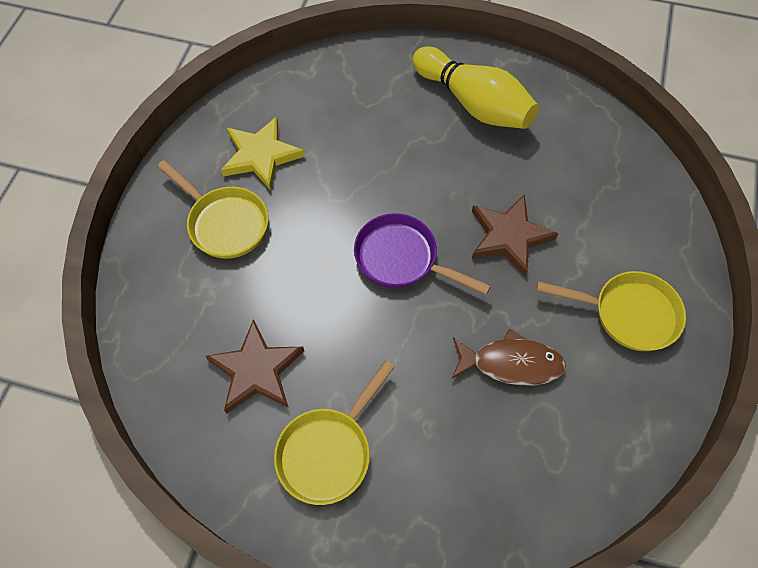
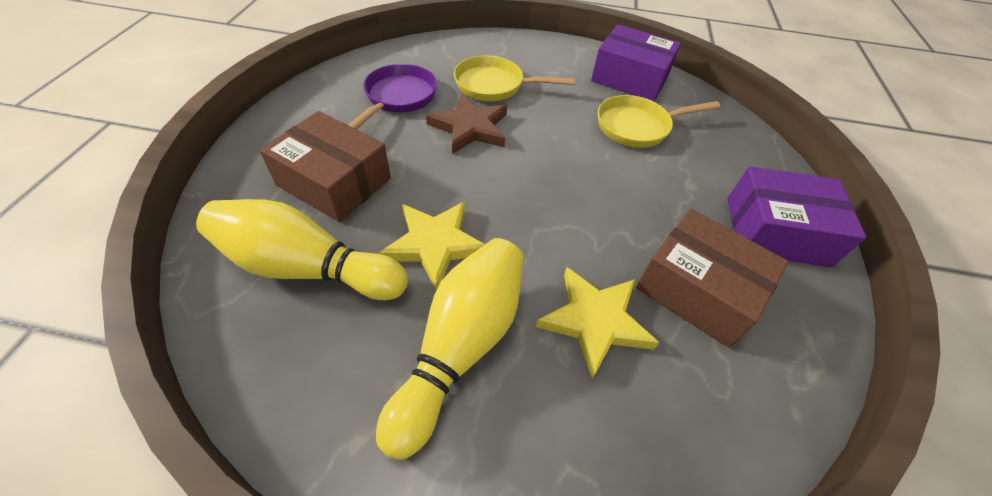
brown box: 0 -> 2
brown fish: 1 -> 0
brown star: 2 -> 1
purple box: 0 -> 2
yellow bowling pin: 1 -> 2
yellow pan: 3 -> 2
yellow star: 1 -> 2

